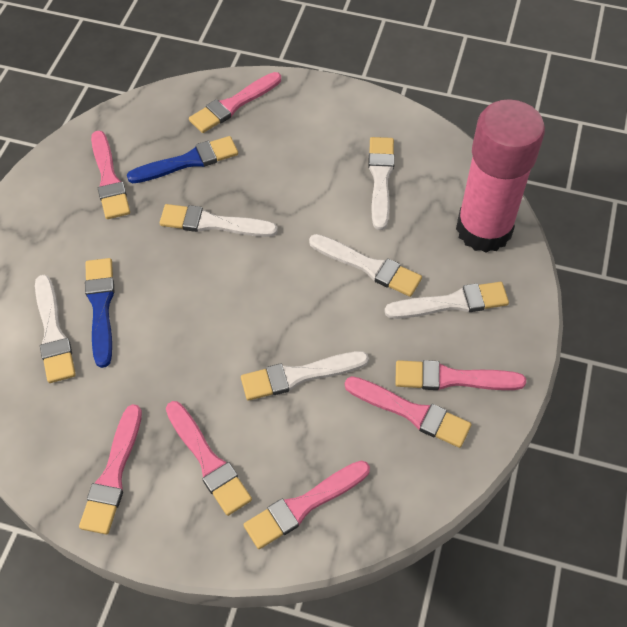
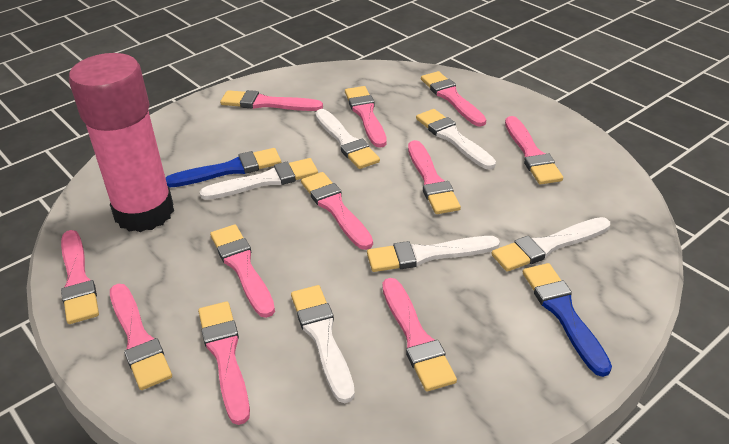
pink brush: 7 -> 11

